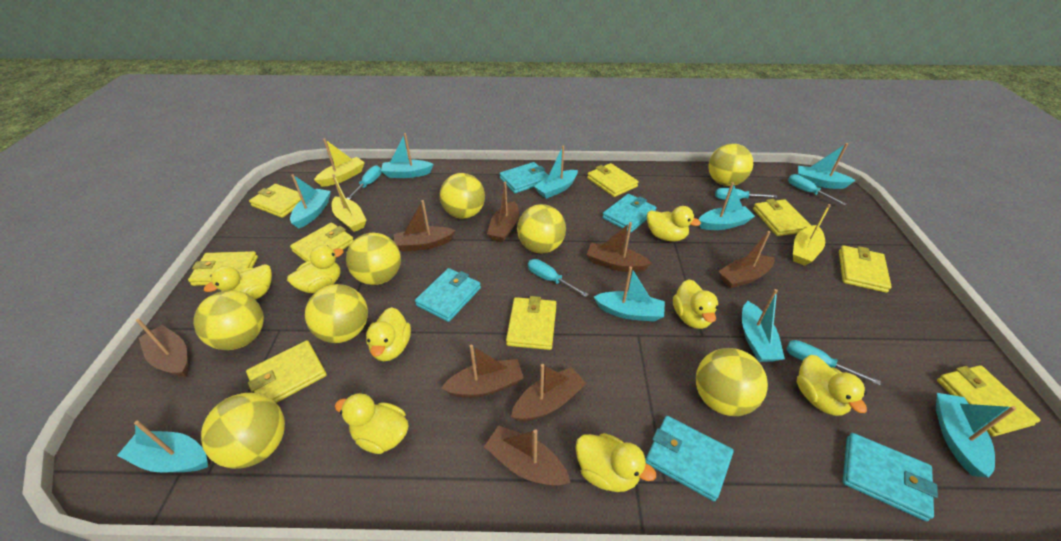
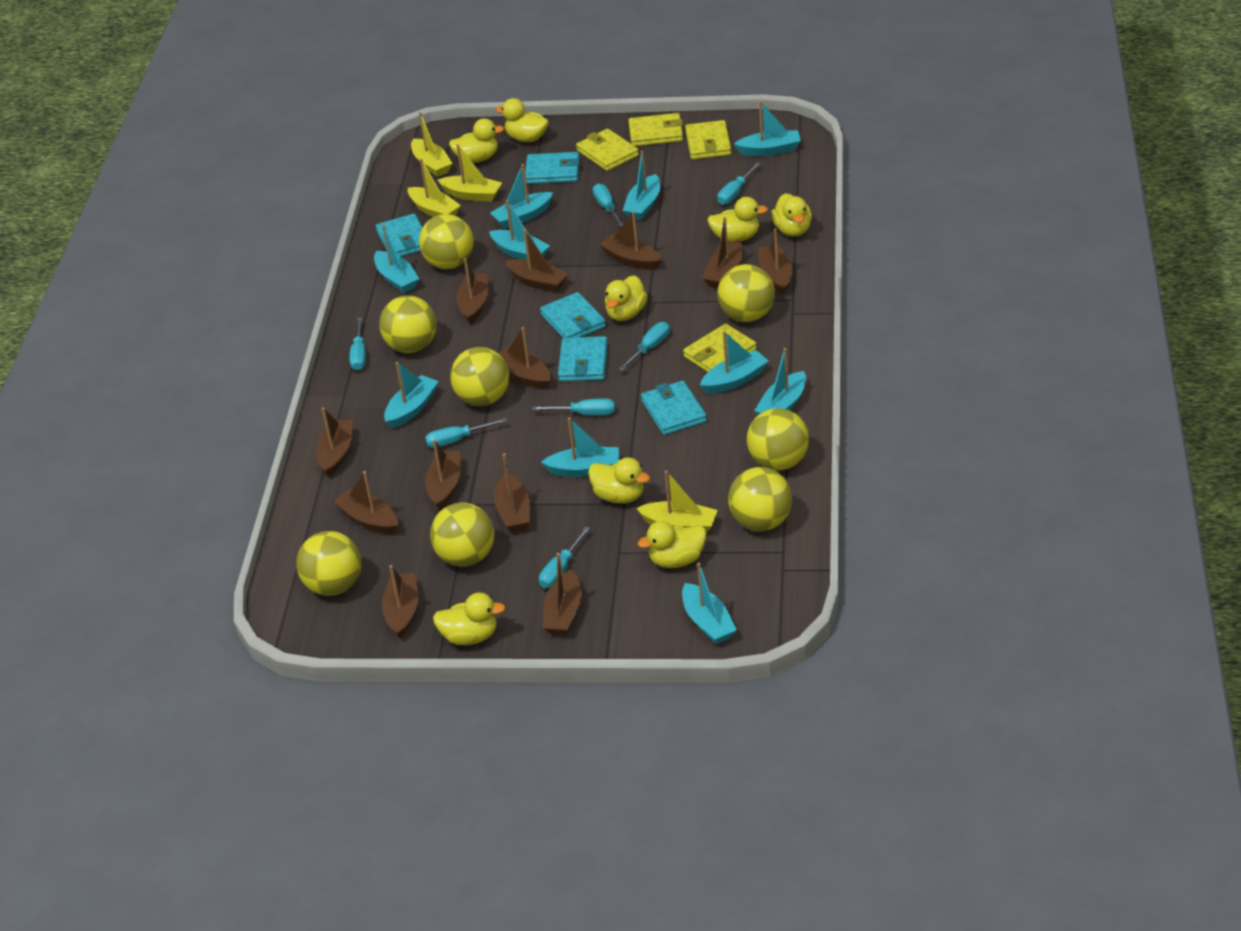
brown boat: 8 -> 12
turquoise boat: 9 -> 10
turquoise screwdriver: 5 -> 7
yellow boat: 3 -> 4
yellow wallet: 9 -> 4

